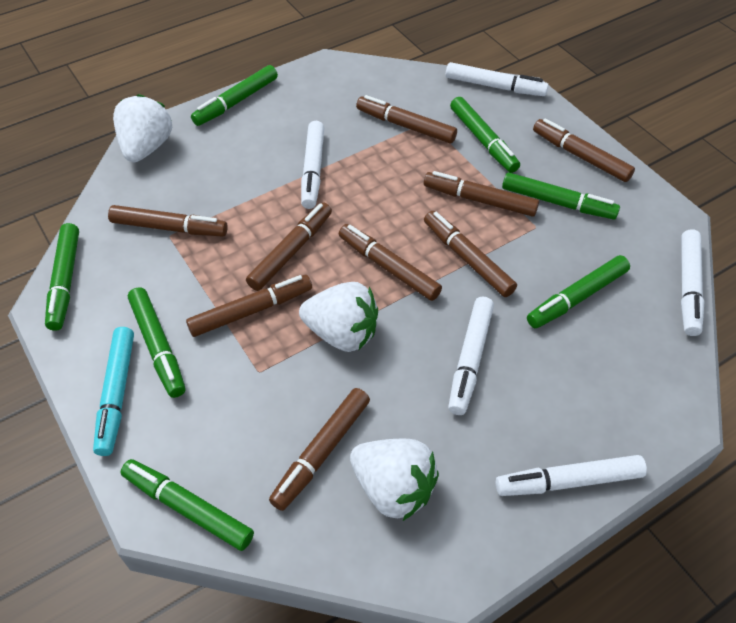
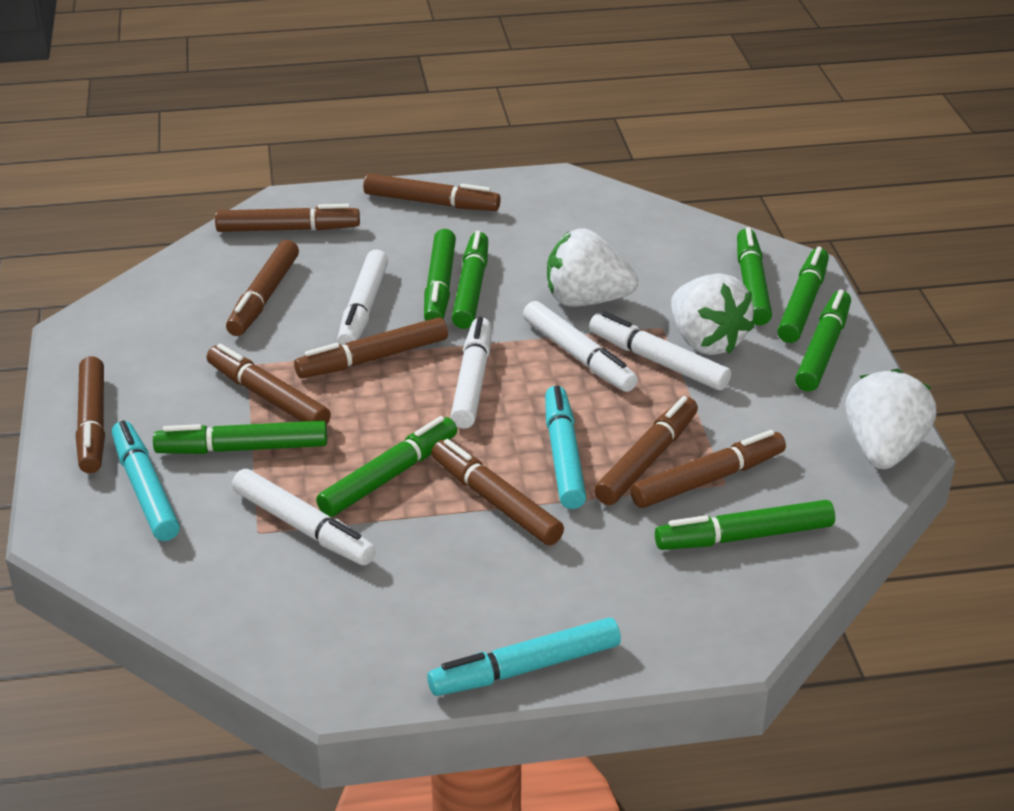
green marker: 7 -> 8
turquoise marker: 1 -> 3

